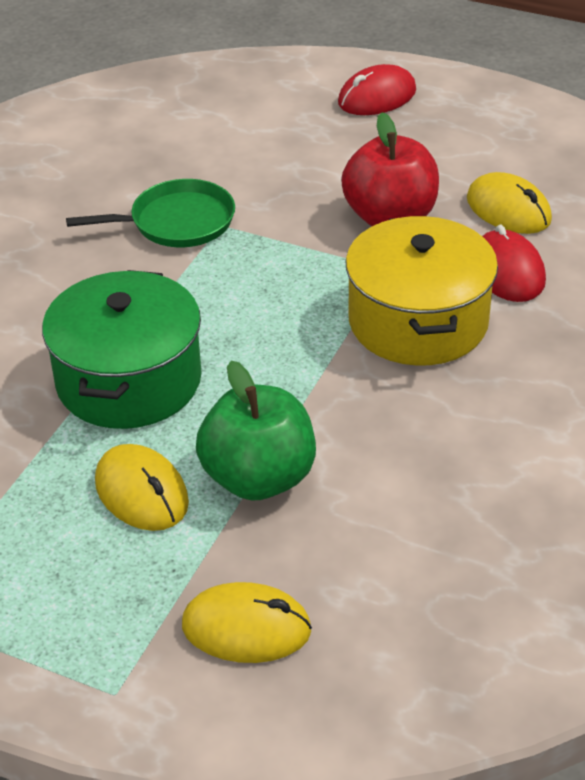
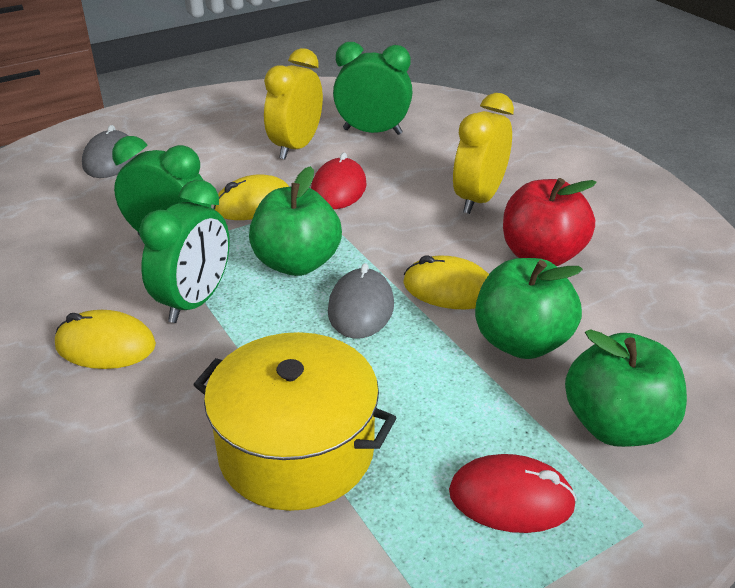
green apple: 1 -> 3
green clock: 0 -> 3
green pan: 1 -> 0
green pot: 1 -> 0
grey mouse: 0 -> 2
yellow clock: 0 -> 2

